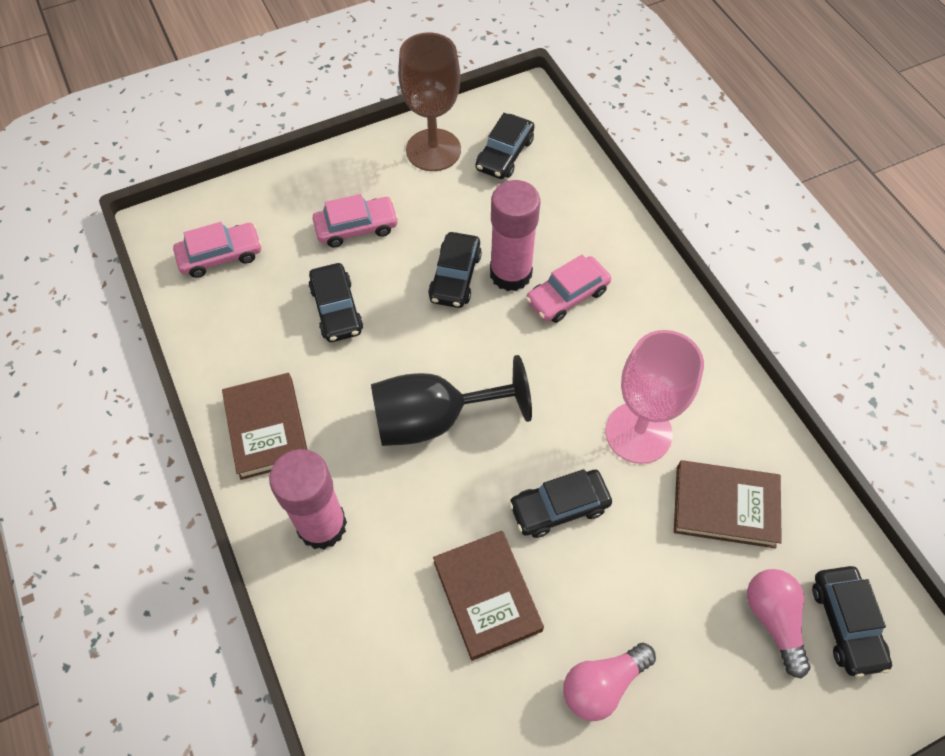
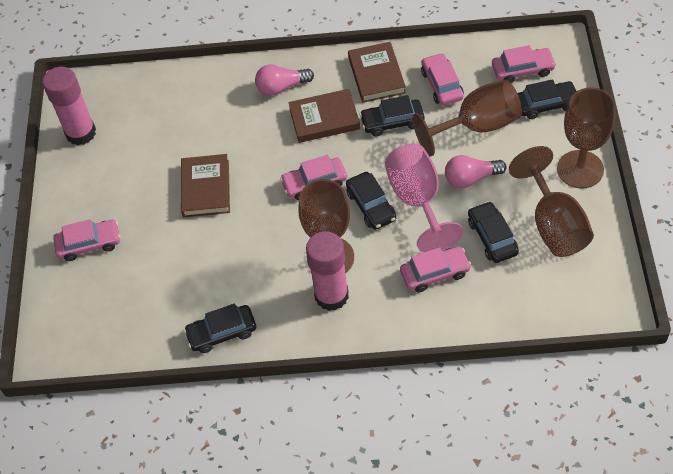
black goblet: 1 -> 0
brown goblet: 1 -> 4
pink car: 3 -> 5

